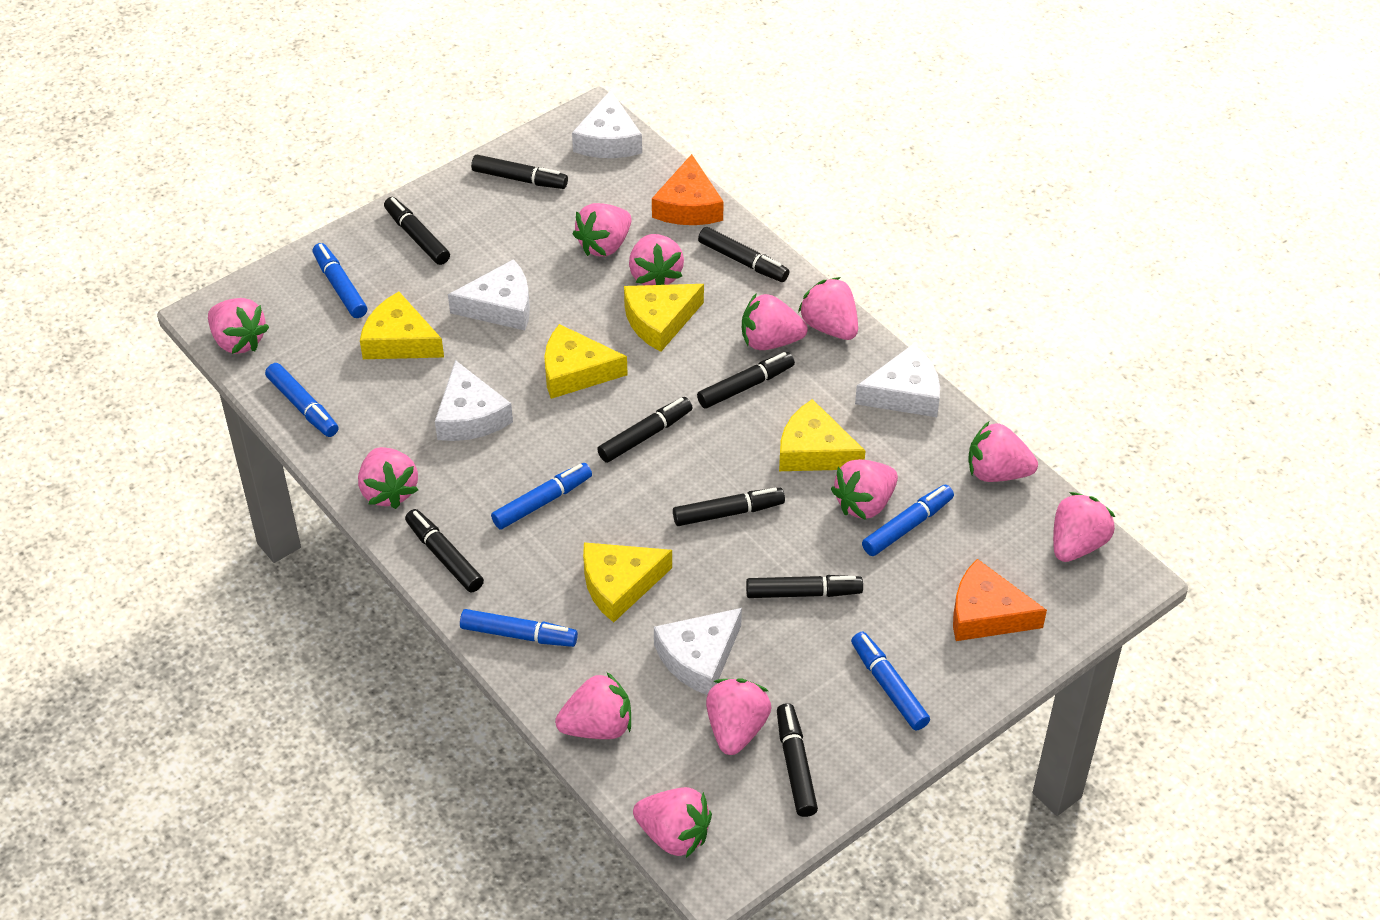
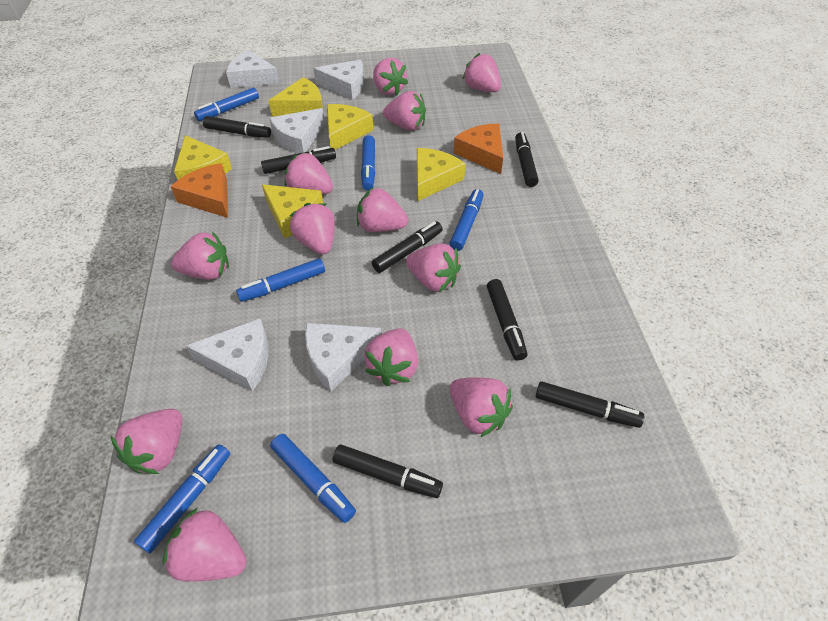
black marker: 9 -> 7

